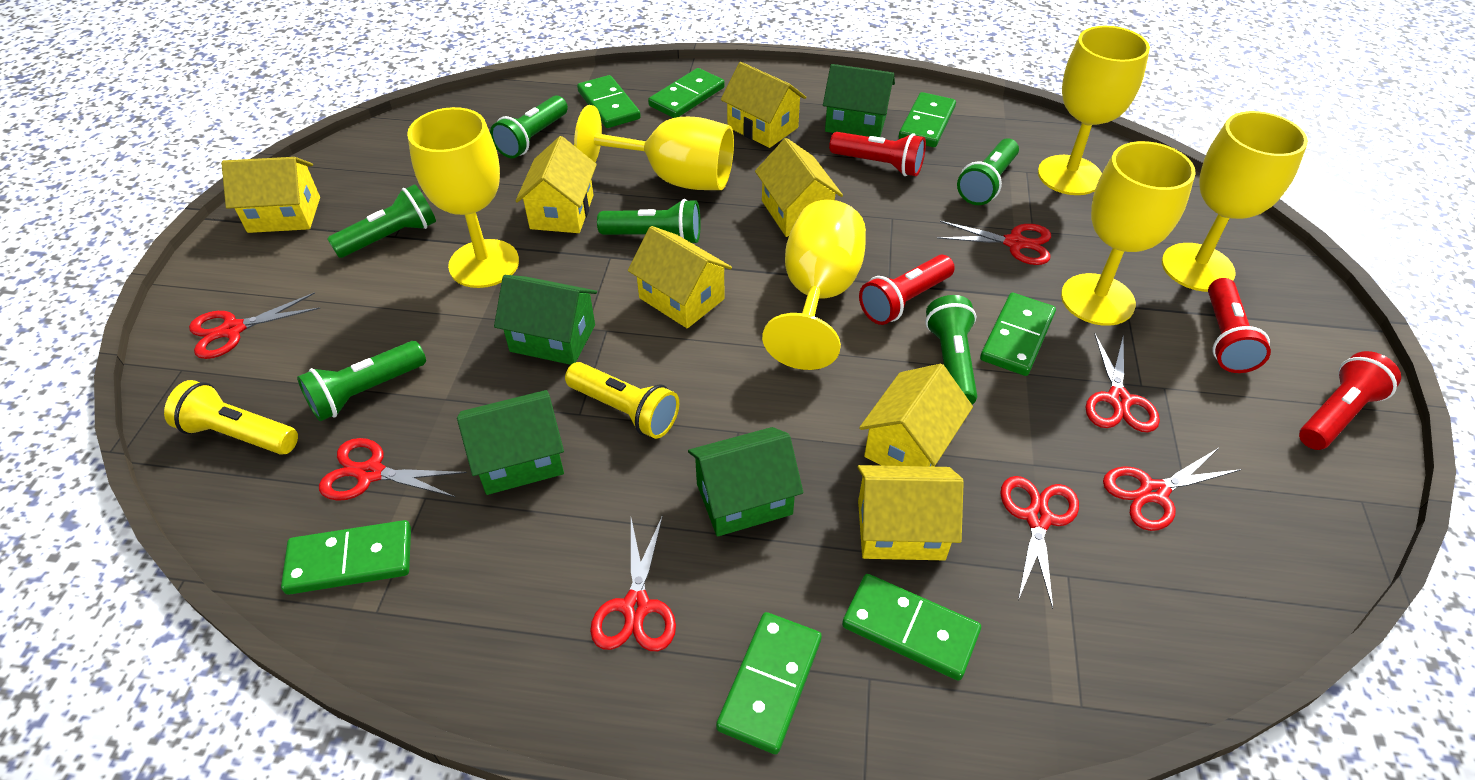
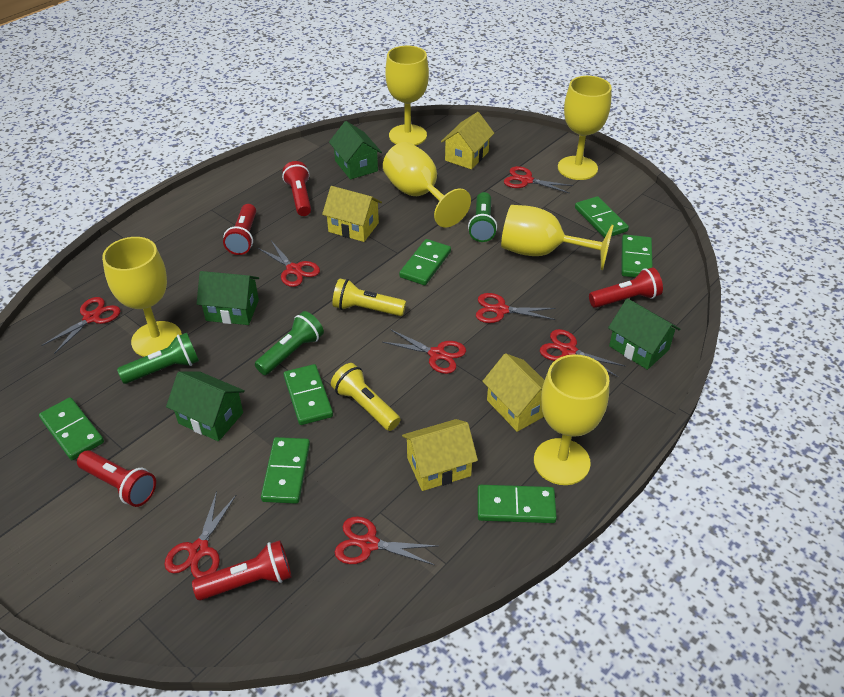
green flashlight: 6 -> 3
red flashlight: 4 -> 5
red scissors: 7 -> 8
yellow house: 7 -> 4

